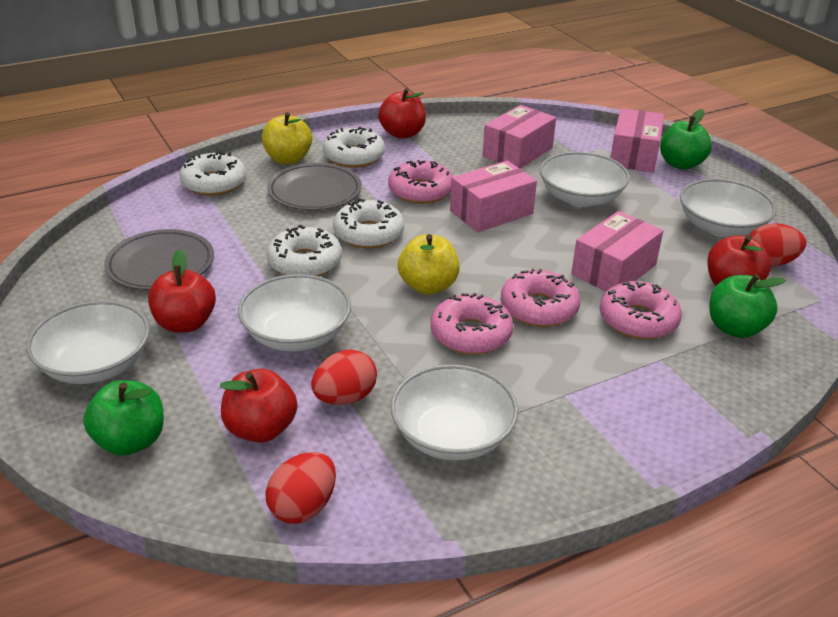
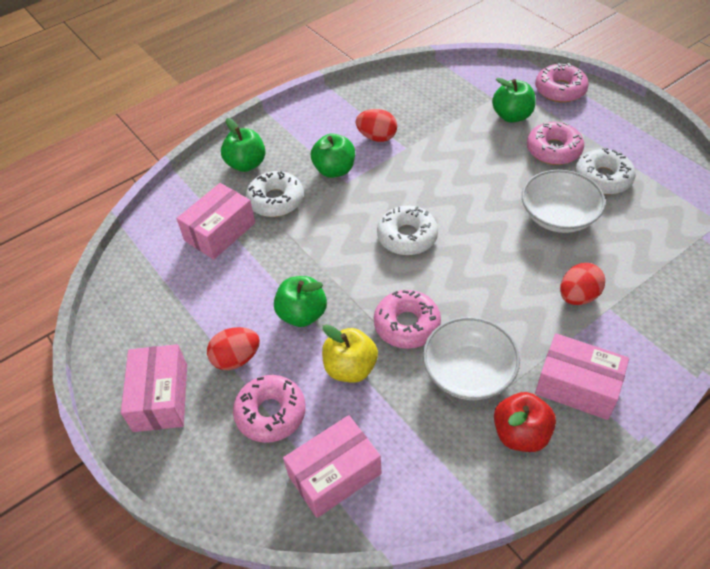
green apple: 3 -> 4
grey plate: 2 -> 0
red apple: 4 -> 1
white bowl: 5 -> 2
white donut: 4 -> 3
yellow apple: 2 -> 1

